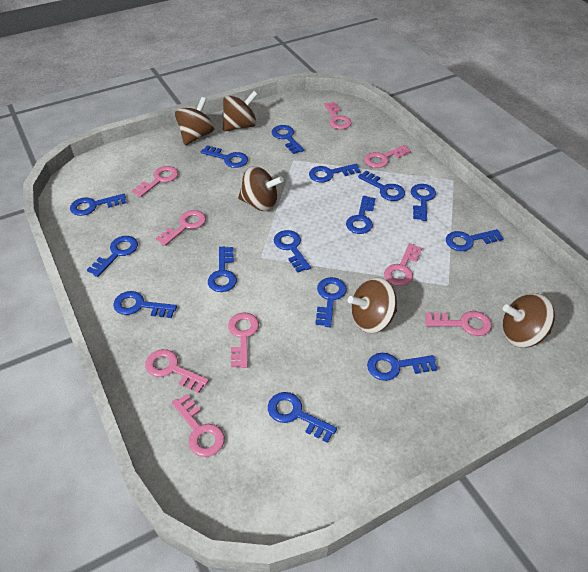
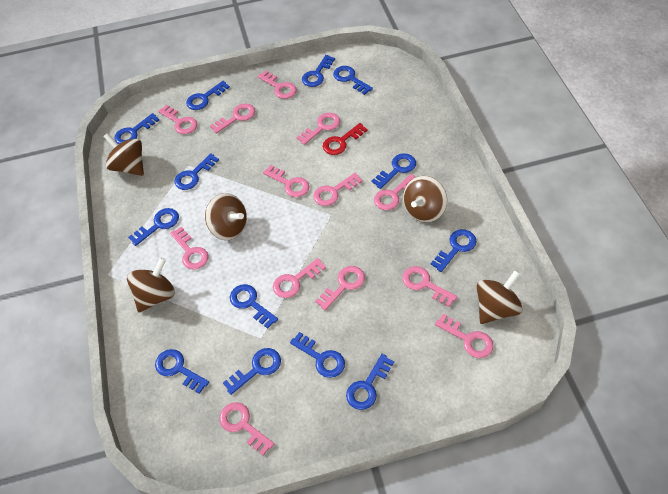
blue key: 15 -> 13
pink key: 9 -> 13
red key: 0 -> 1

